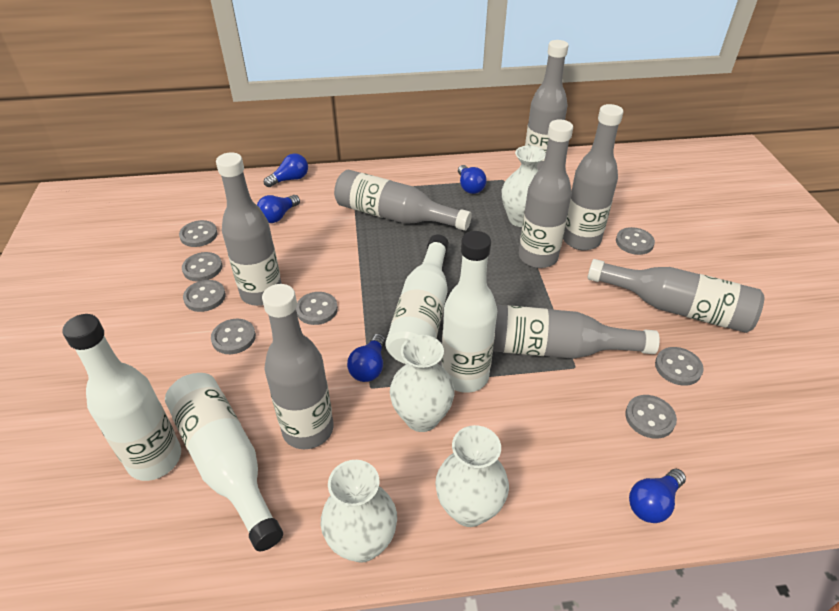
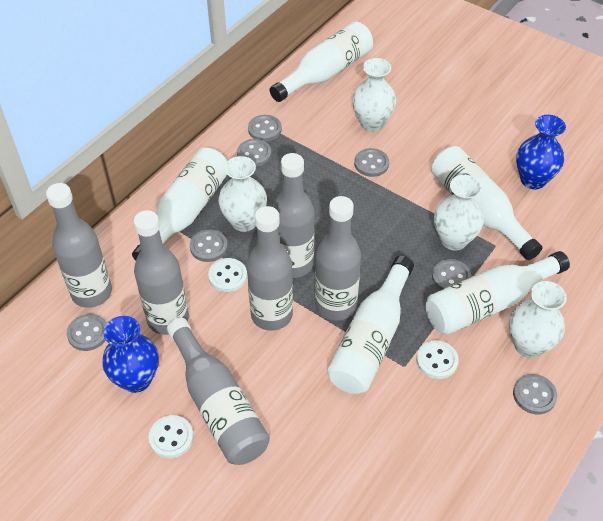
blue light bulb: 5 -> 0
blue vase: 0 -> 2
grey bottle: 8 -> 6
grey button: 8 -> 7
white bottle: 4 -> 5
white button: 0 -> 3

